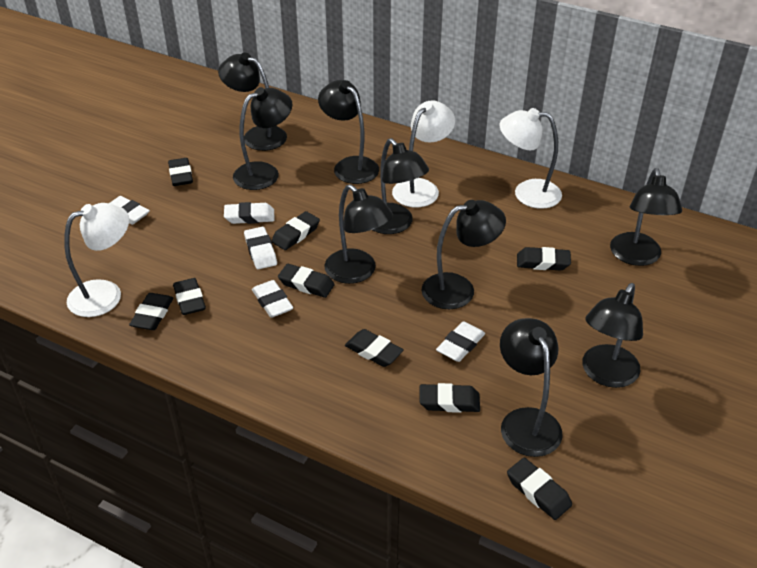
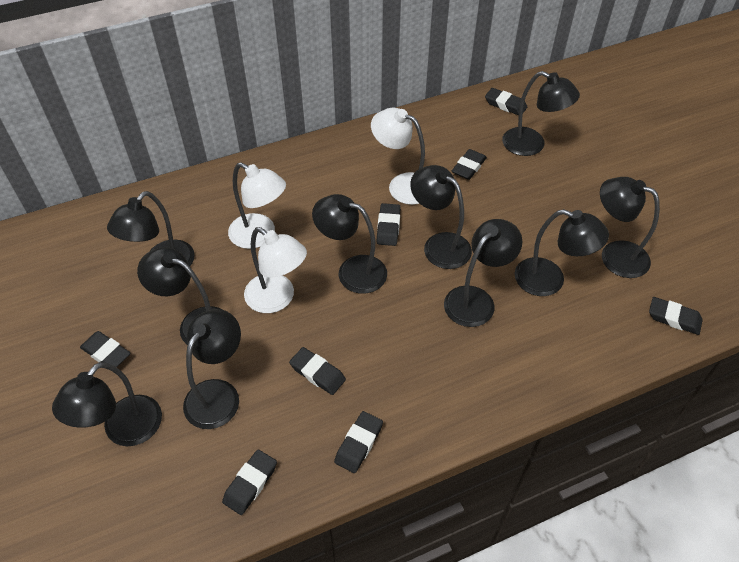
black eraser: 9 -> 8
black lamp: 9 -> 10
white eraser: 5 -> 0

